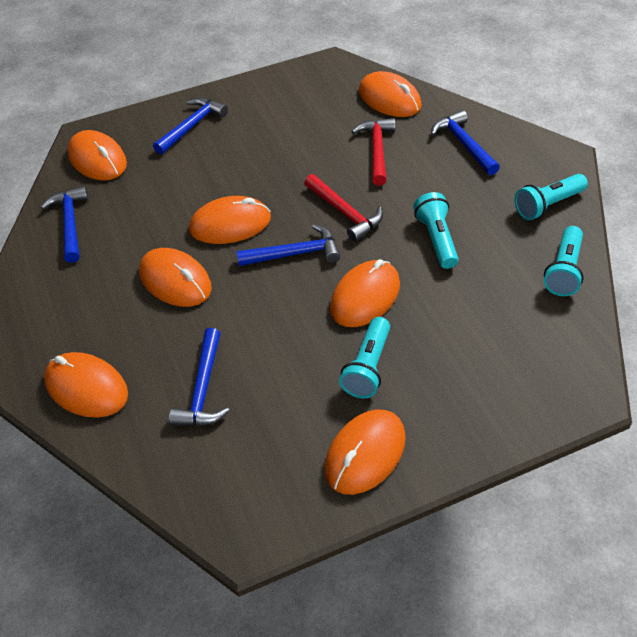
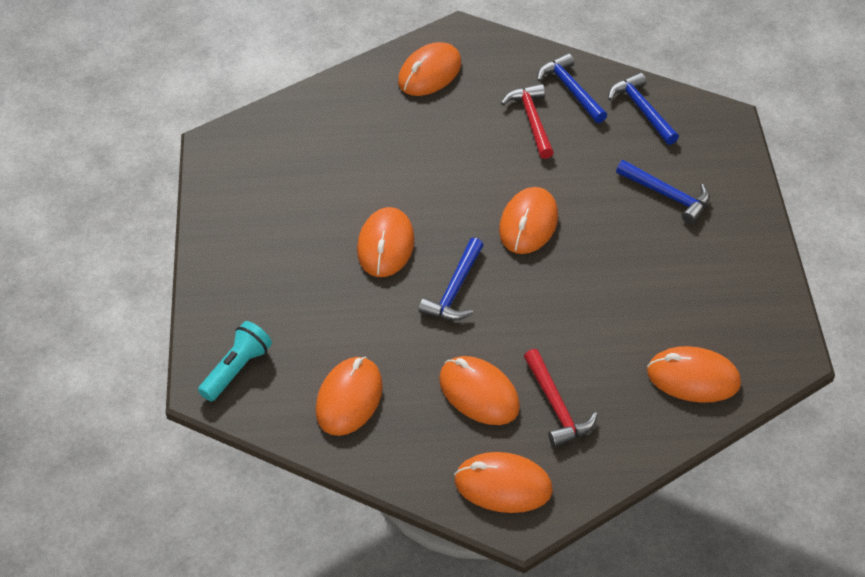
blue hammer: 5 -> 4
turquoise flashlight: 4 -> 1

